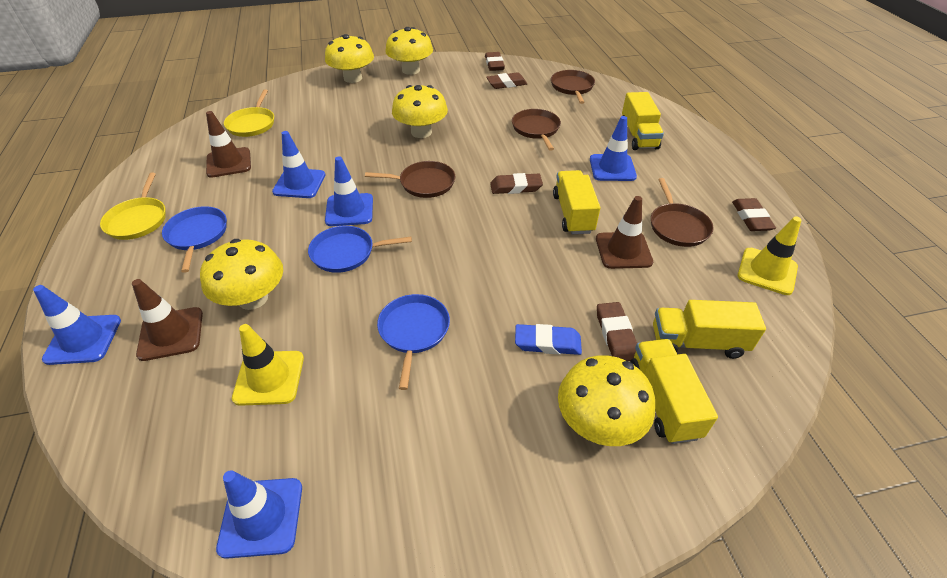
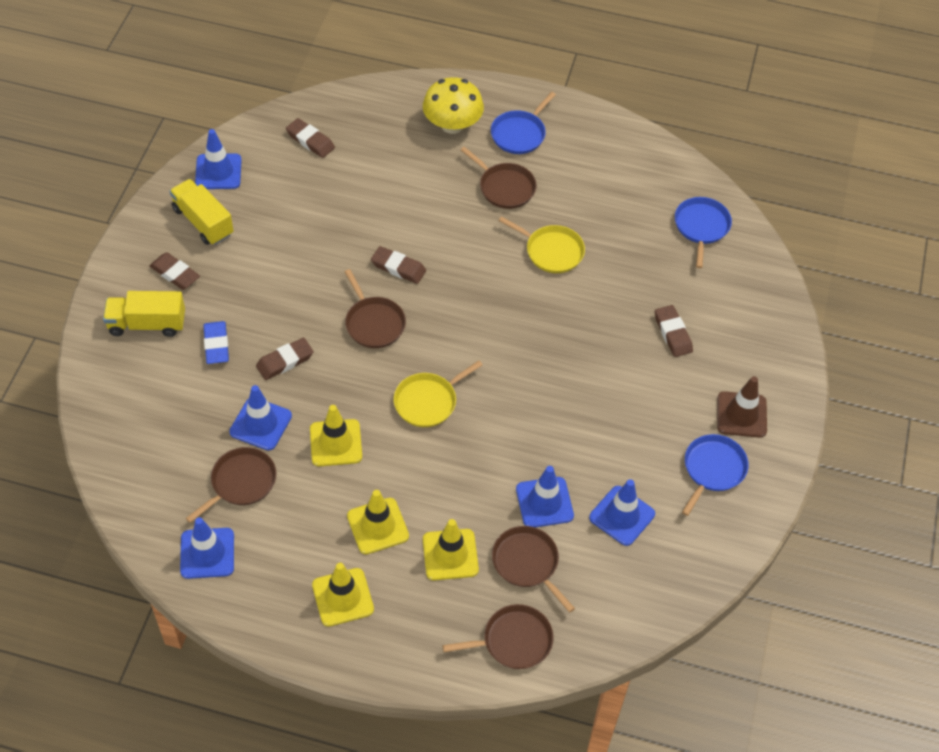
brown pan: 4 -> 5
brown traffic cone: 3 -> 1
yellow mushroom: 5 -> 1
yellow traffic cone: 2 -> 4
yellow truck: 4 -> 2

